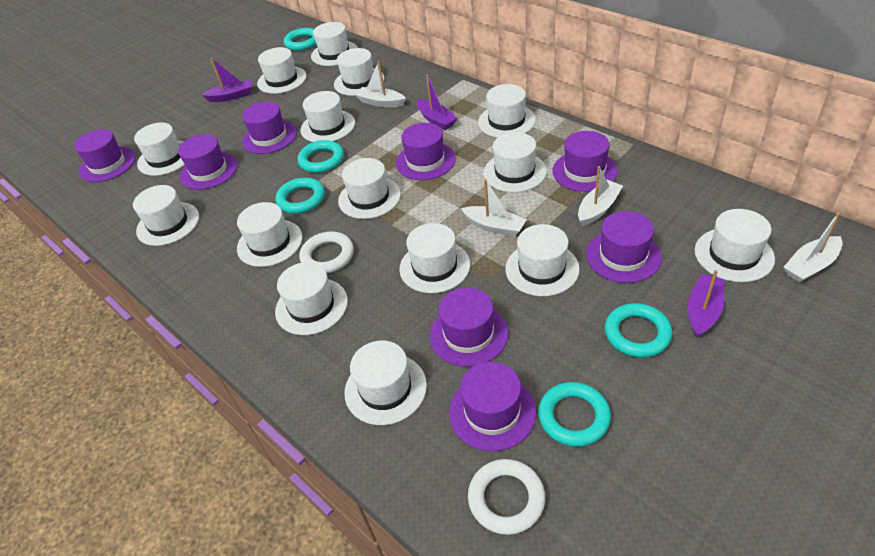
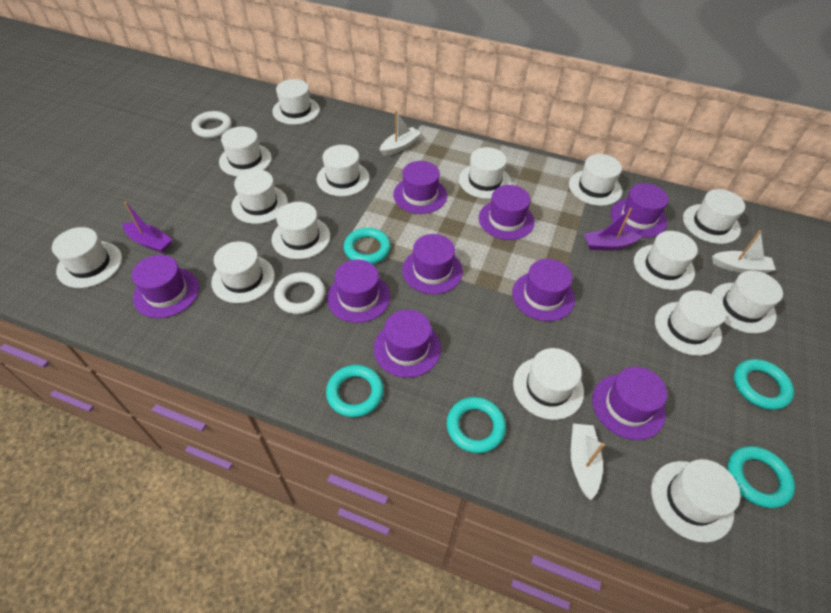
purple boat: 3 -> 2
purple hat: 8 -> 9
white boat: 4 -> 3

